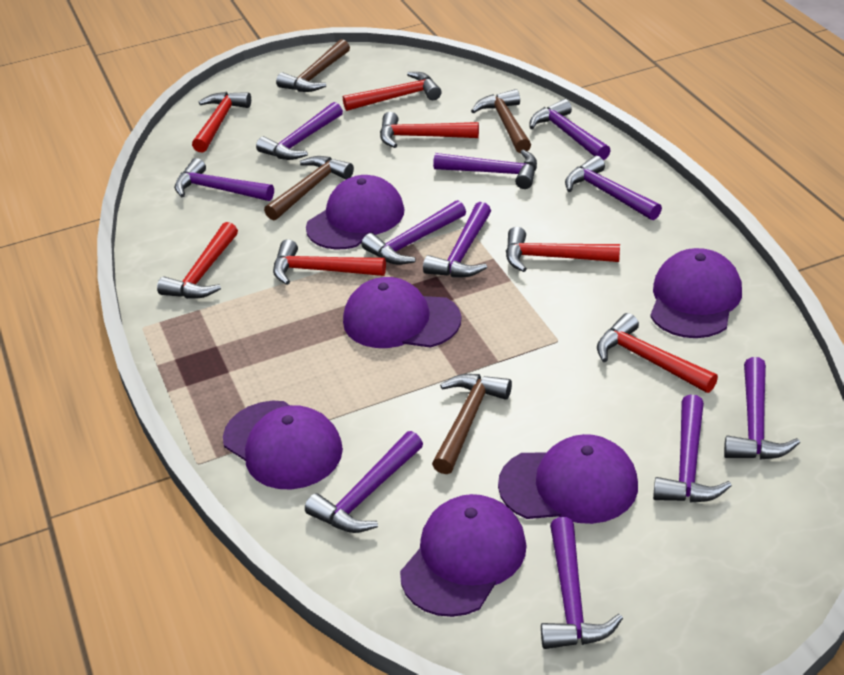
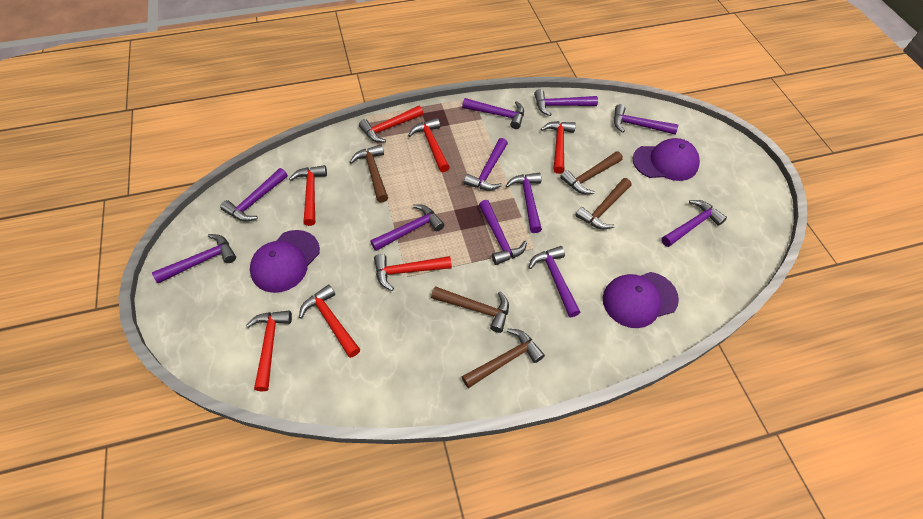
brown hammer: 4 -> 5
purple cap: 6 -> 3

